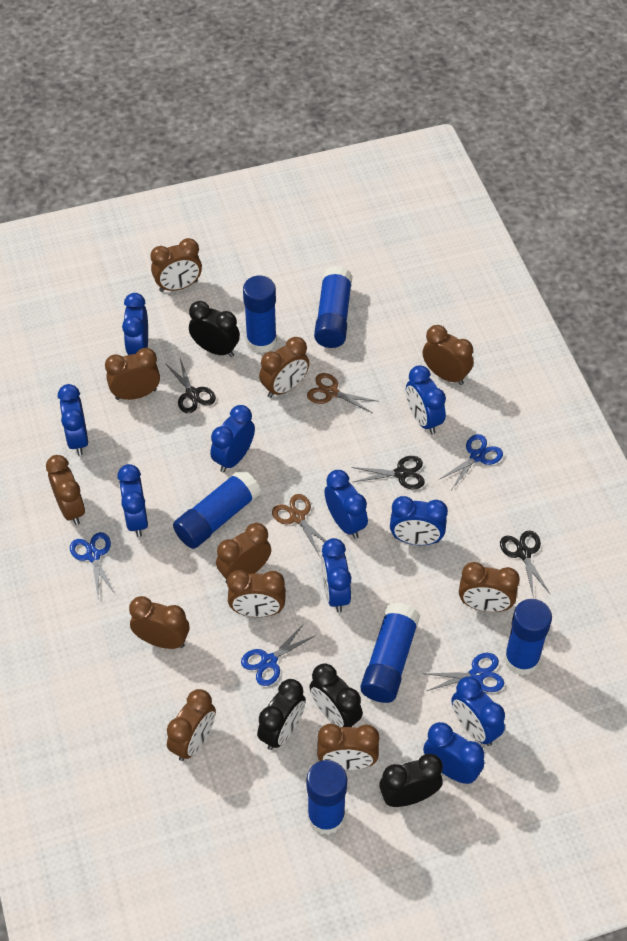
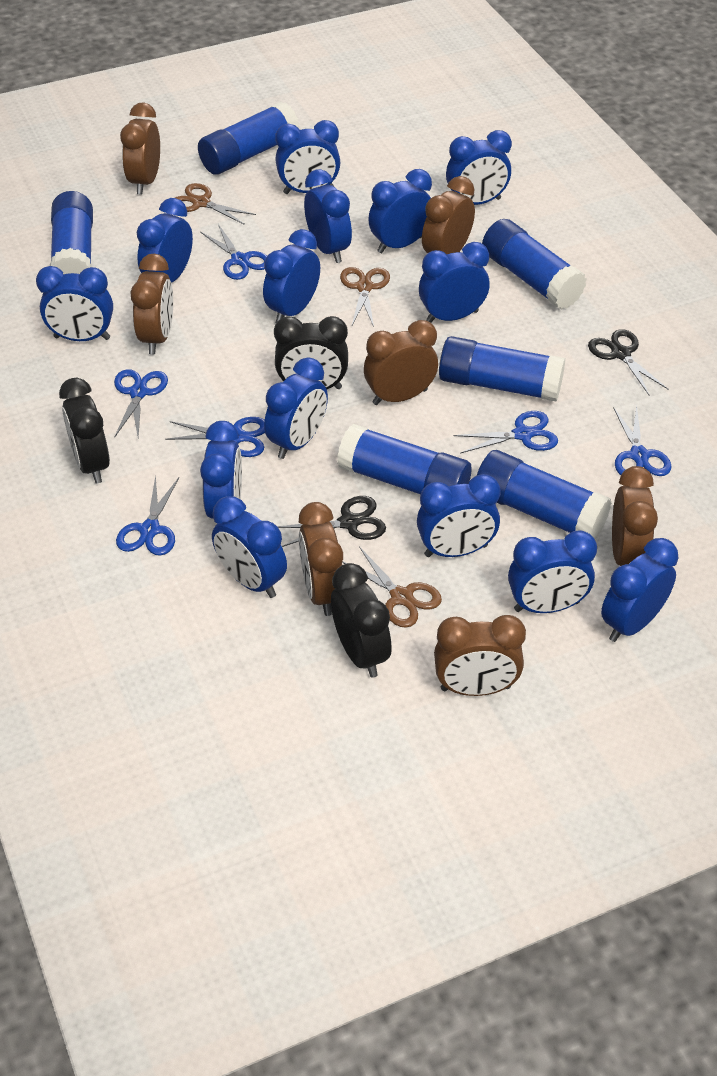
black clock: 4 -> 3
black scissors: 3 -> 2
blue clock: 10 -> 14
blue scissors: 4 -> 6
brown clock: 11 -> 7
brown scissors: 2 -> 3

